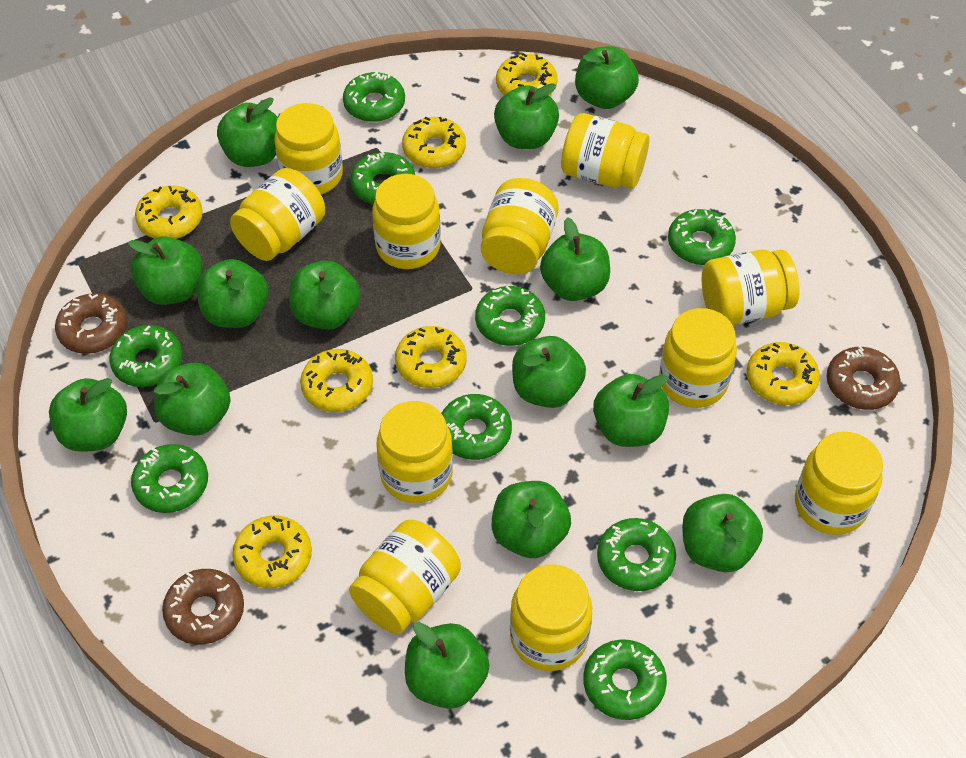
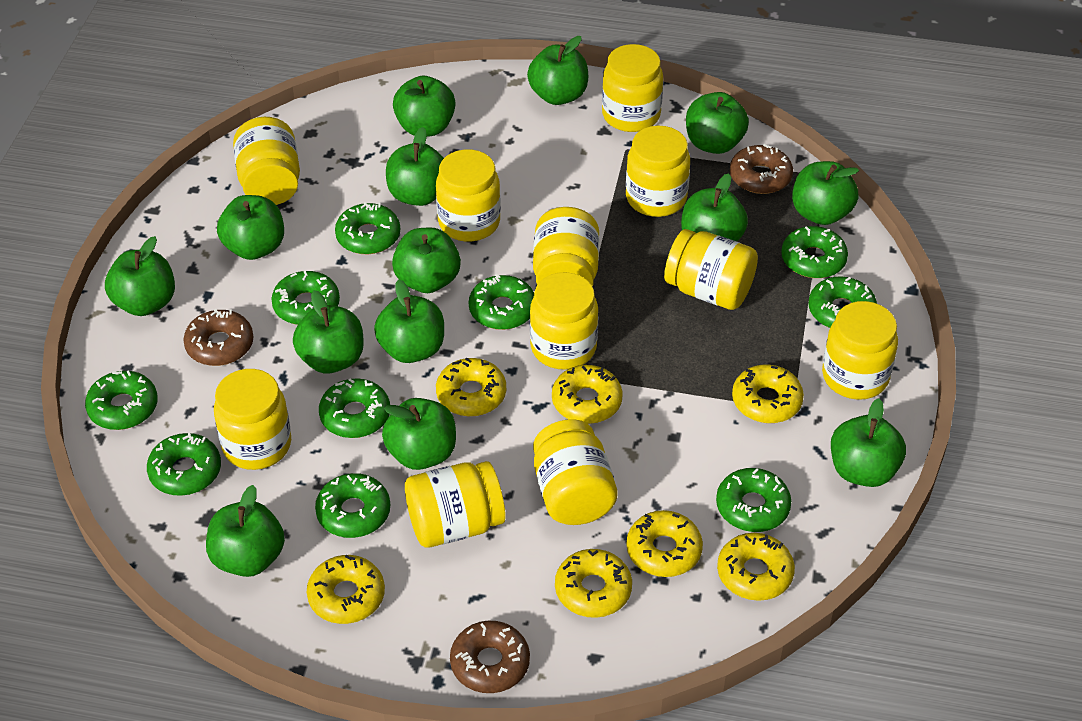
green donut: 9 -> 10

